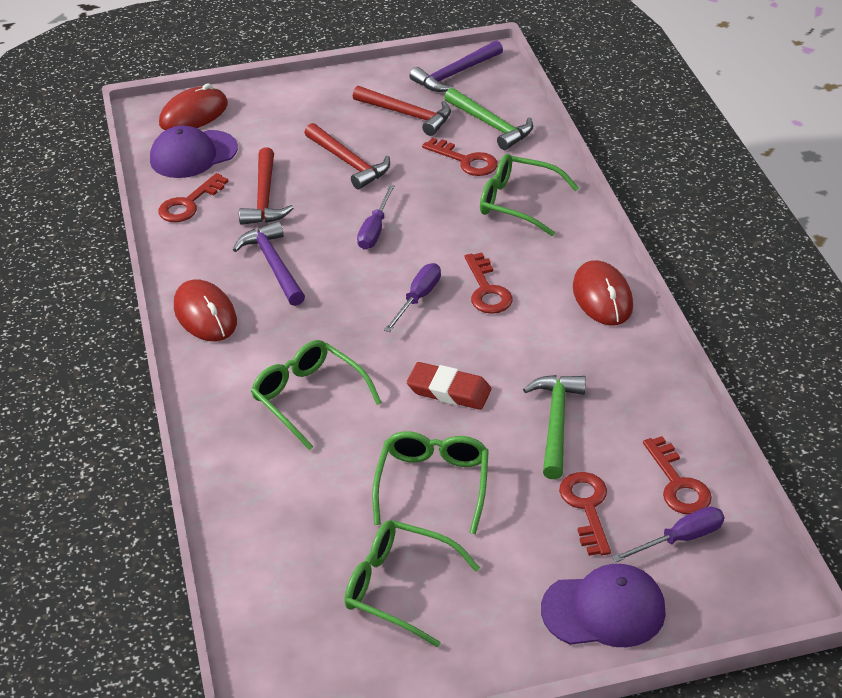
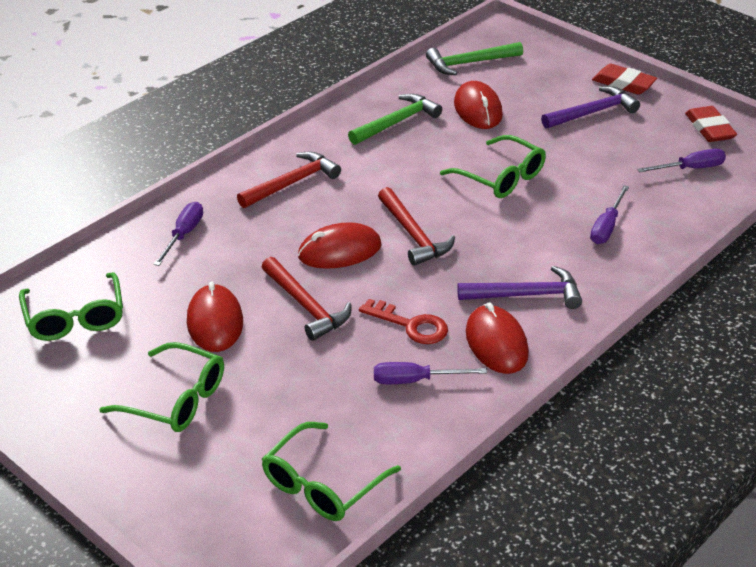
purple cap: 2 -> 0
purple screwdriver: 3 -> 4
red eraser: 1 -> 2
red key: 5 -> 1
red mouse: 3 -> 4

